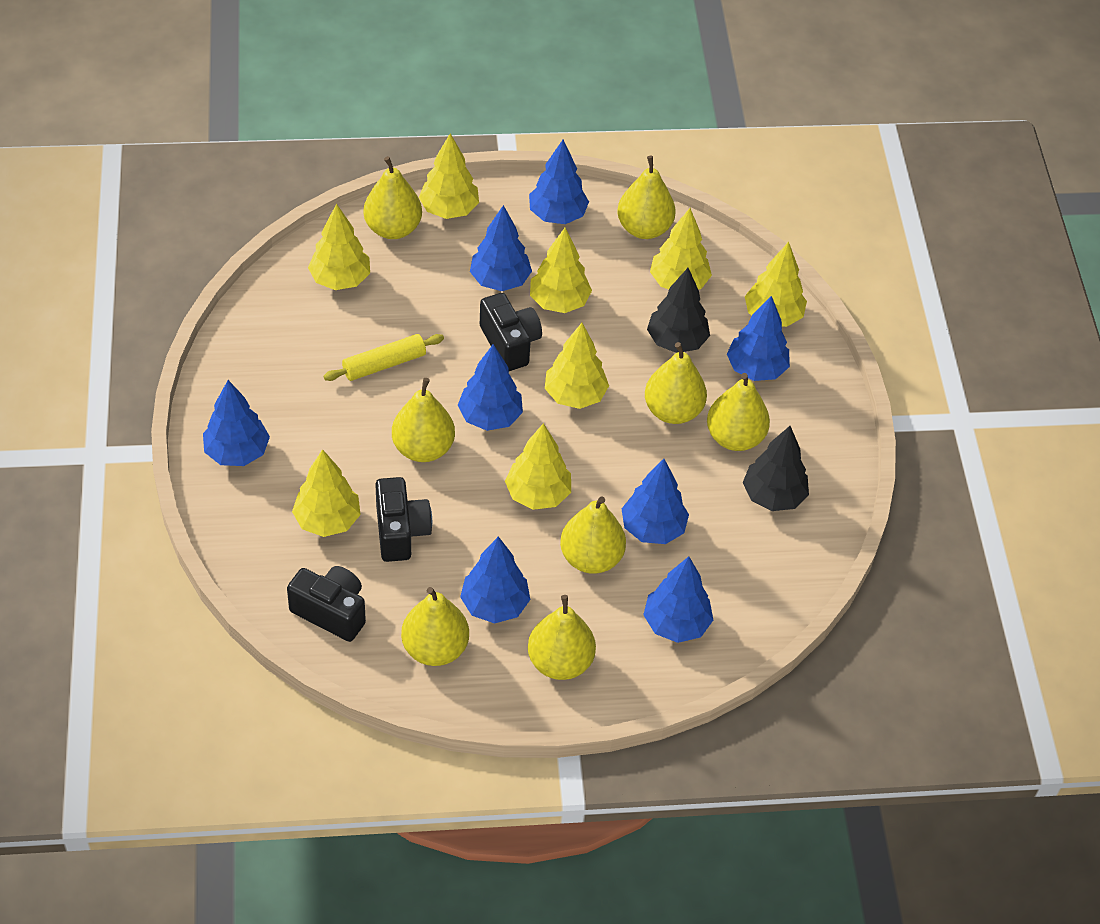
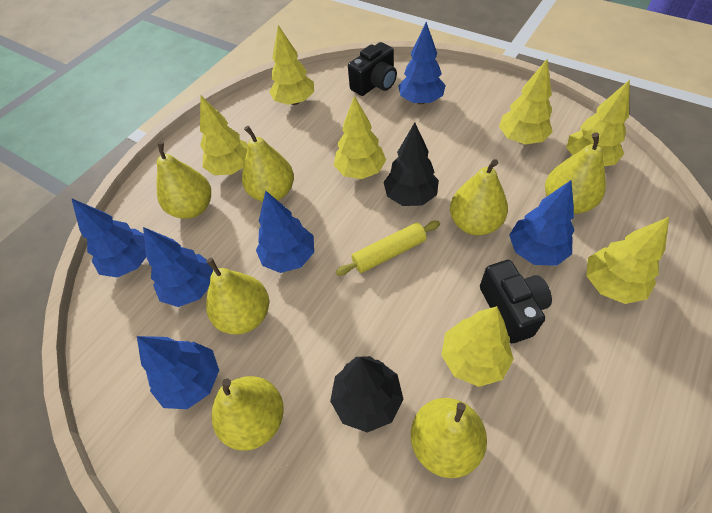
black camera: 3 -> 2
blue tree: 8 -> 6
yellow pear: 8 -> 7
yellow tree: 8 -> 7

